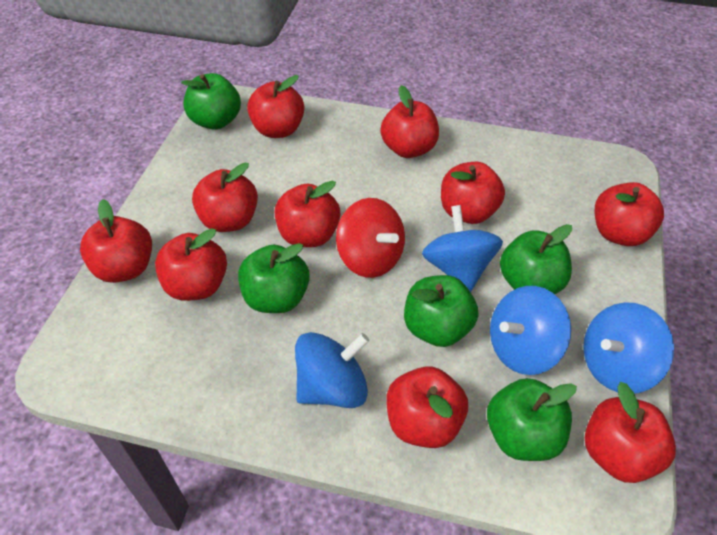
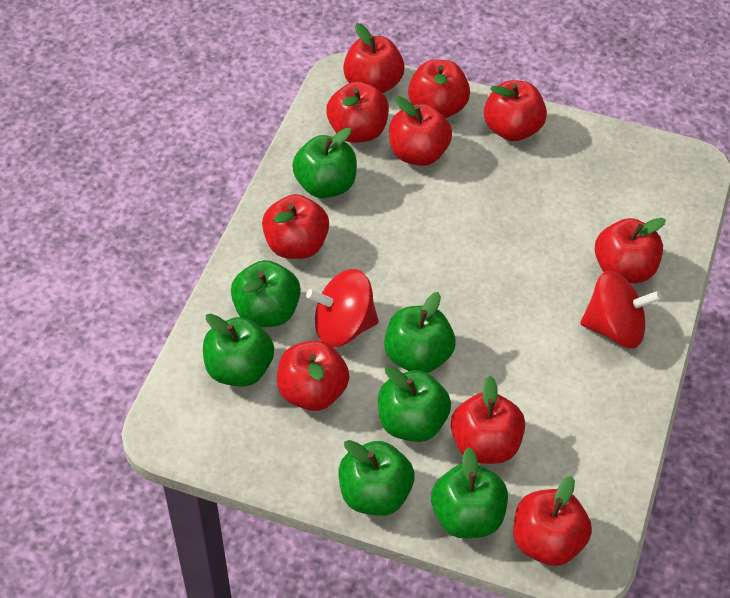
blue spinning top: 4 -> 0
green apple: 5 -> 7
red spinning top: 1 -> 2

